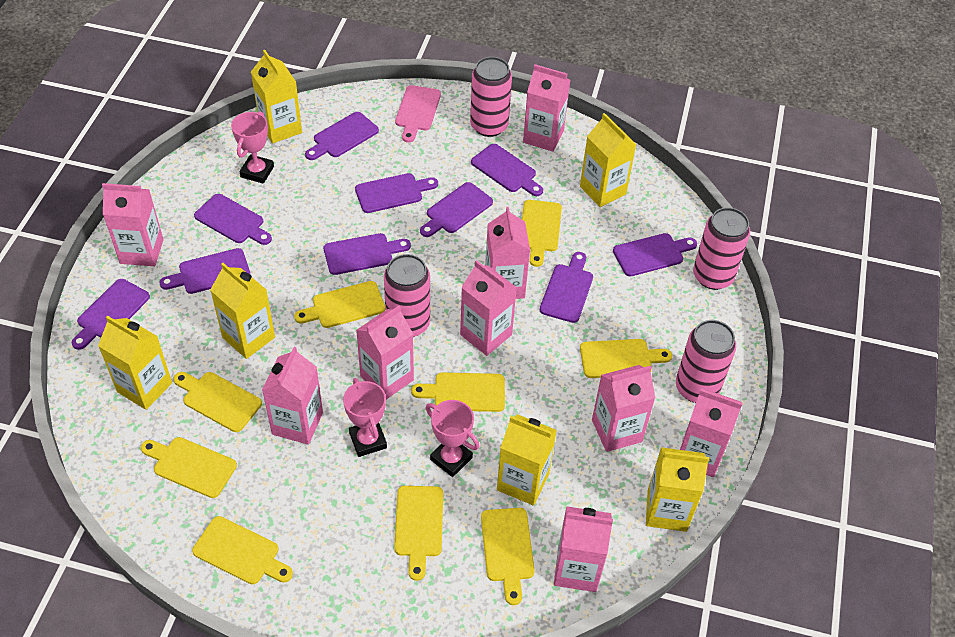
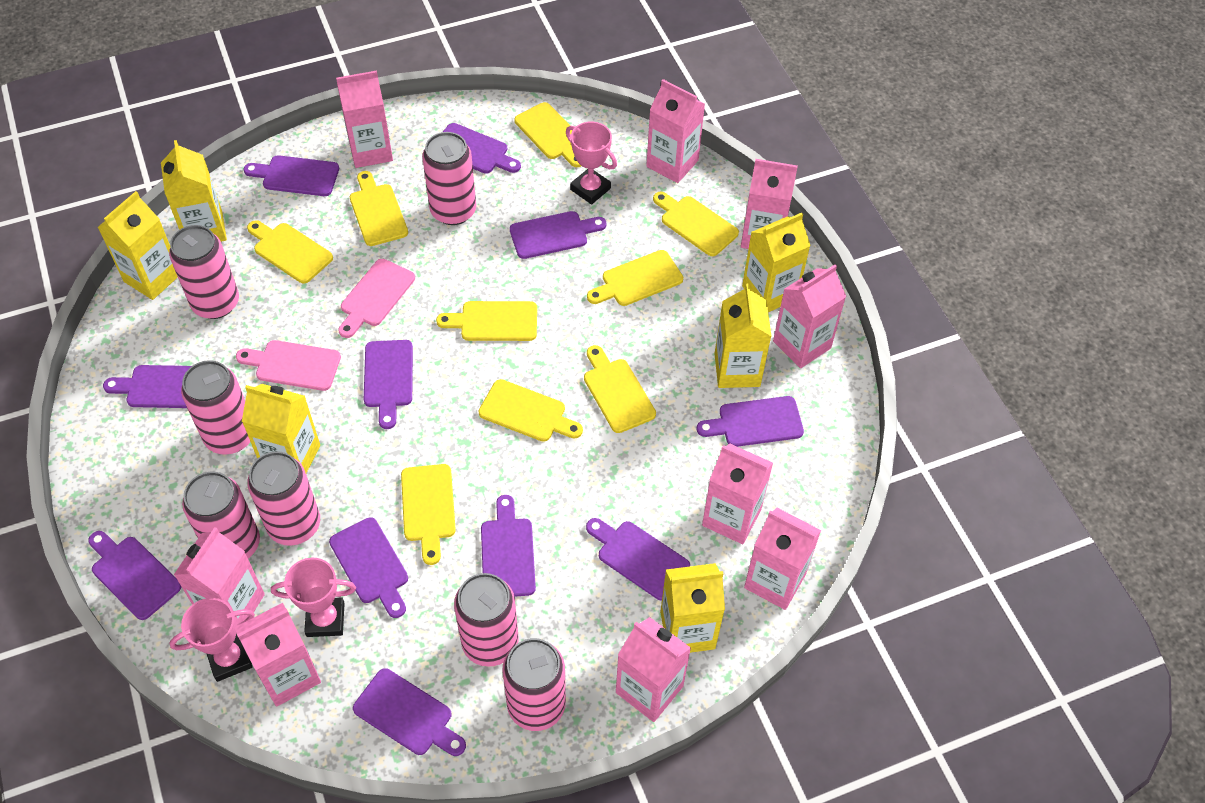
pink can: 4 -> 7
pink cutting board: 1 -> 2
purple cutting board: 10 -> 11

